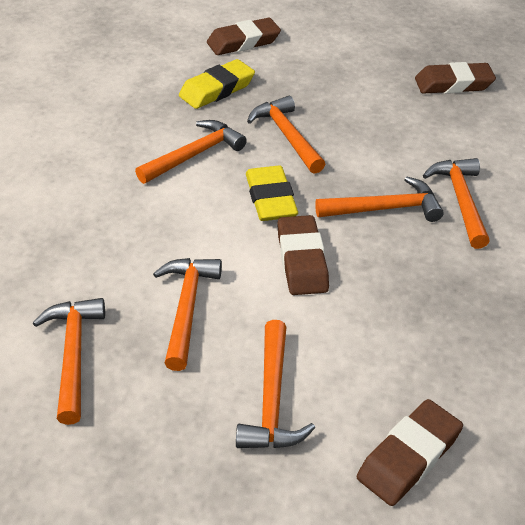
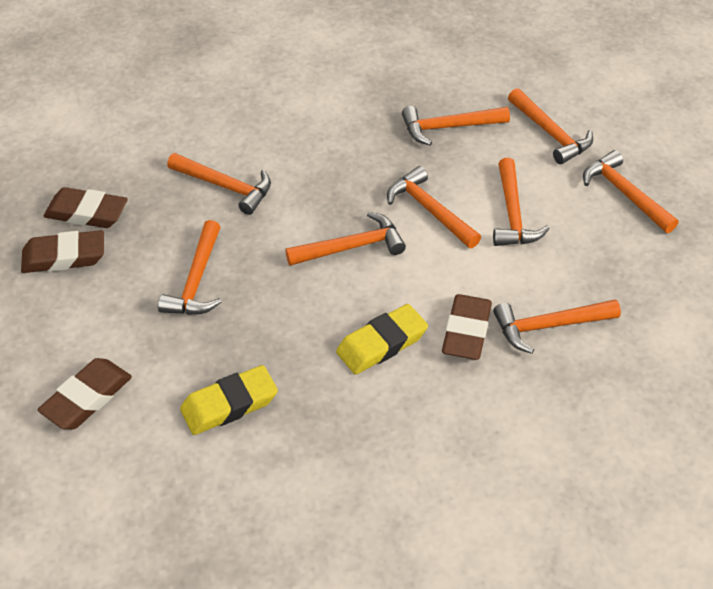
orange hammer: 7 -> 9

